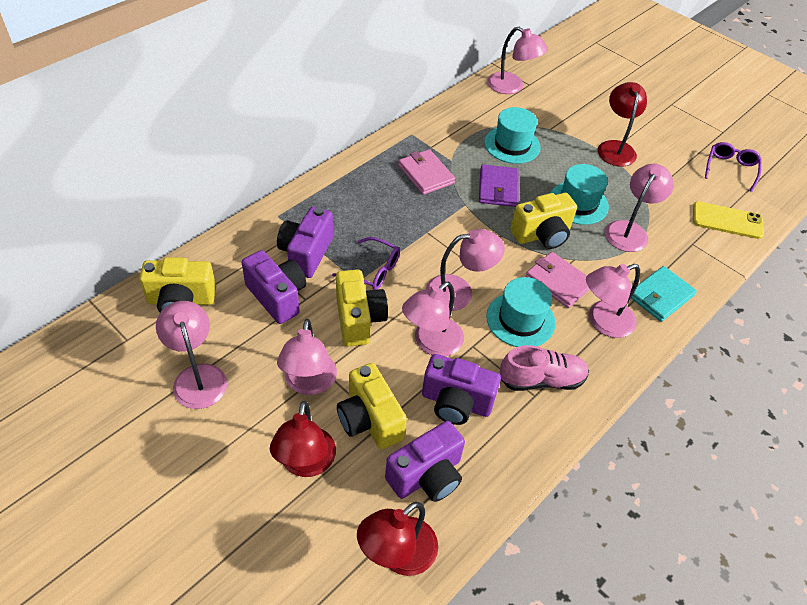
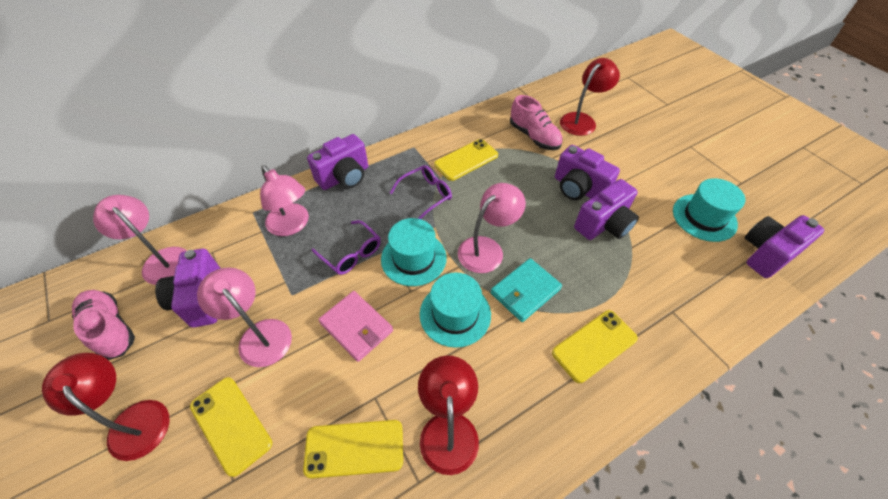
pink lamp: 7 -> 4
pink shoe: 1 -> 2
pink wallet: 2 -> 1
purple camera: 4 -> 5
purple wallet: 1 -> 0
yellow camera: 4 -> 0
yellow phone: 1 -> 4

